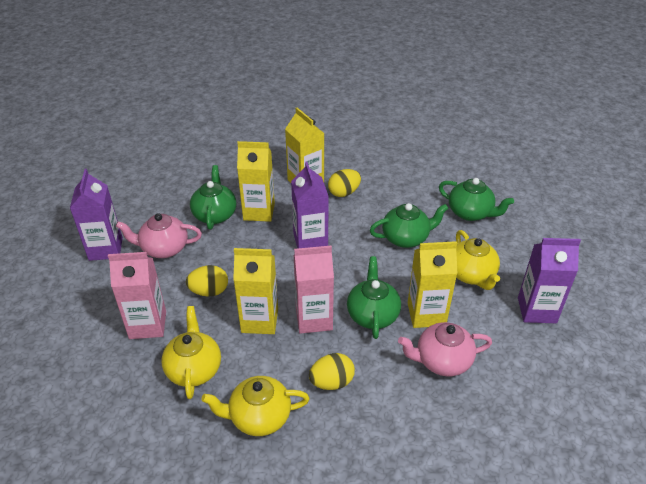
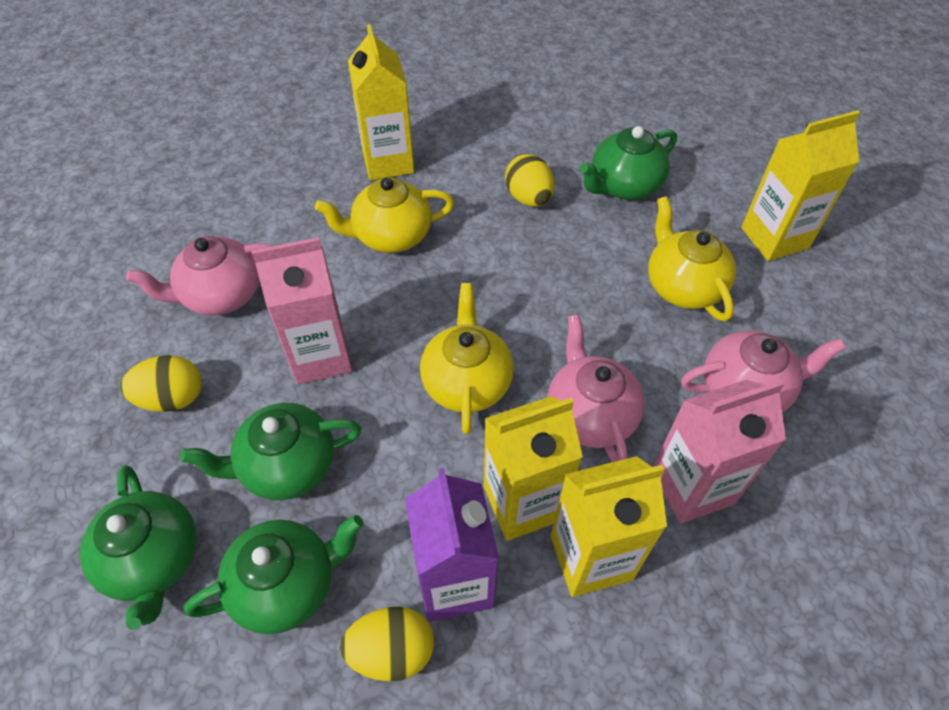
pink teapot: 2 -> 3
purple carton: 3 -> 1

